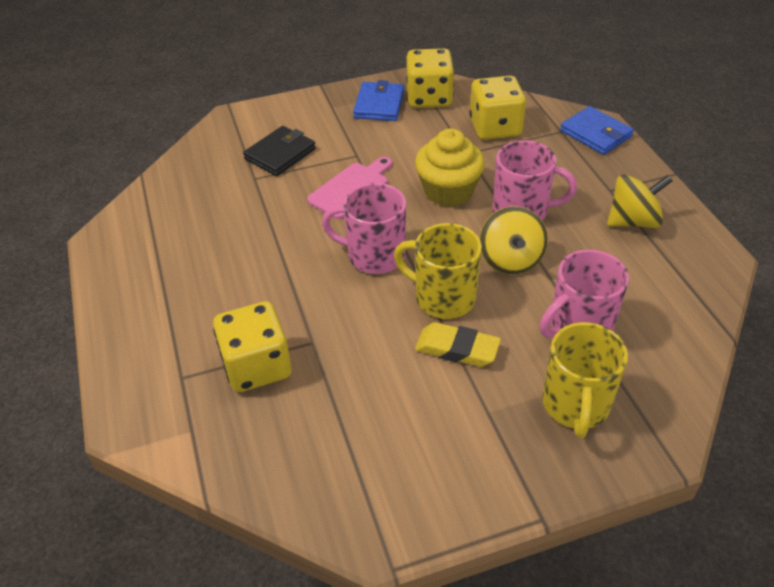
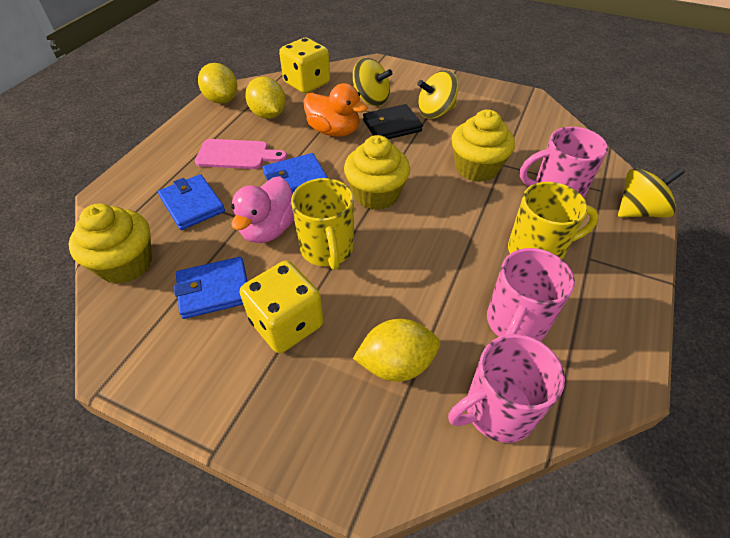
blue wallet: 2 -> 3
orange duck: 0 -> 1
pink duck: 0 -> 1
yellow cupcake: 1 -> 3
yellow dice: 3 -> 2
yellow eraser: 1 -> 0
yellow lemon: 0 -> 3
yellow spinning top: 2 -> 3

